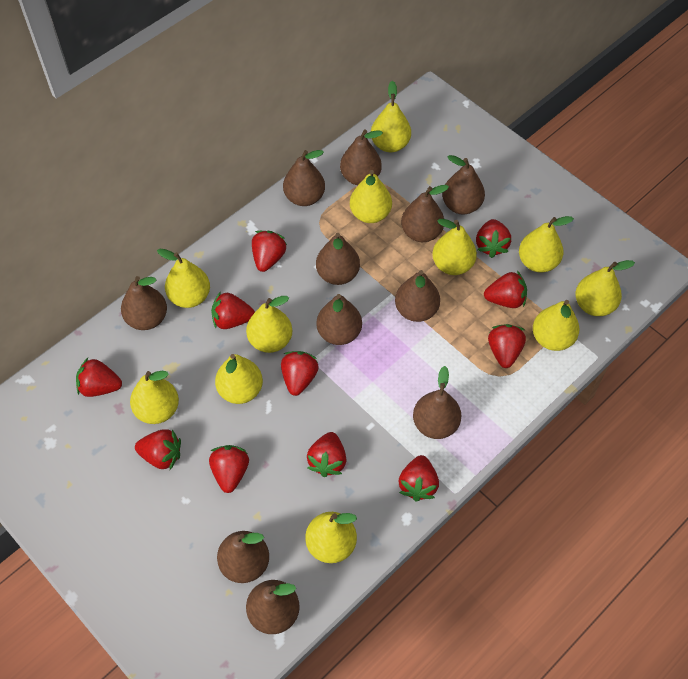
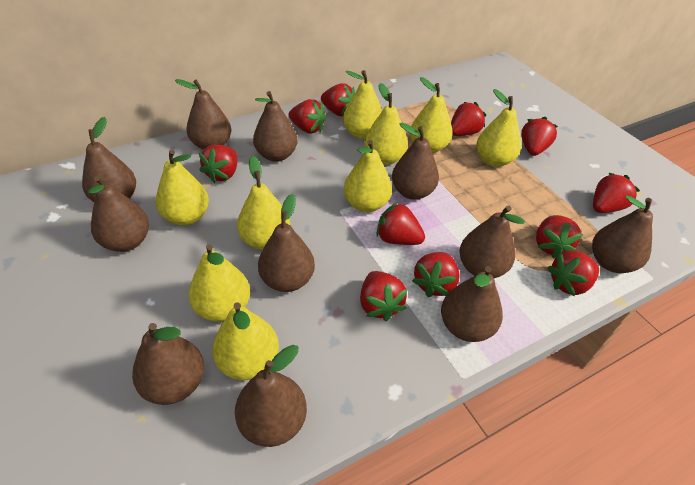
yellow pear: 11 -> 9

